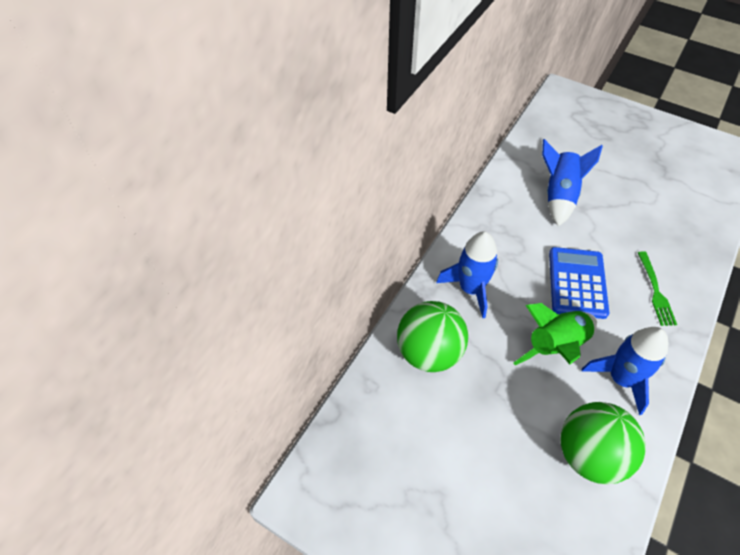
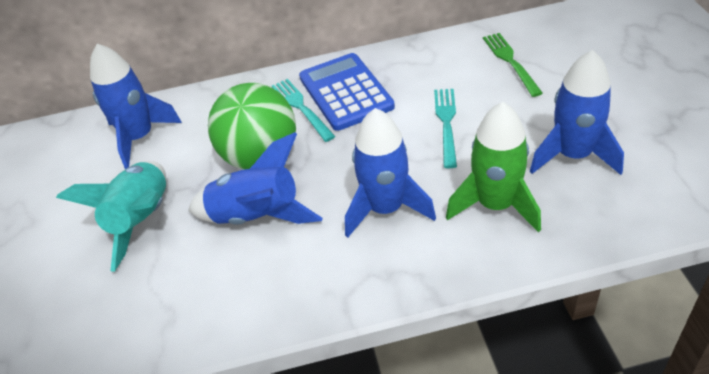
blue rocket: 3 -> 4
green ball: 2 -> 1
turquoise fork: 0 -> 2
turquoise rocket: 0 -> 1

